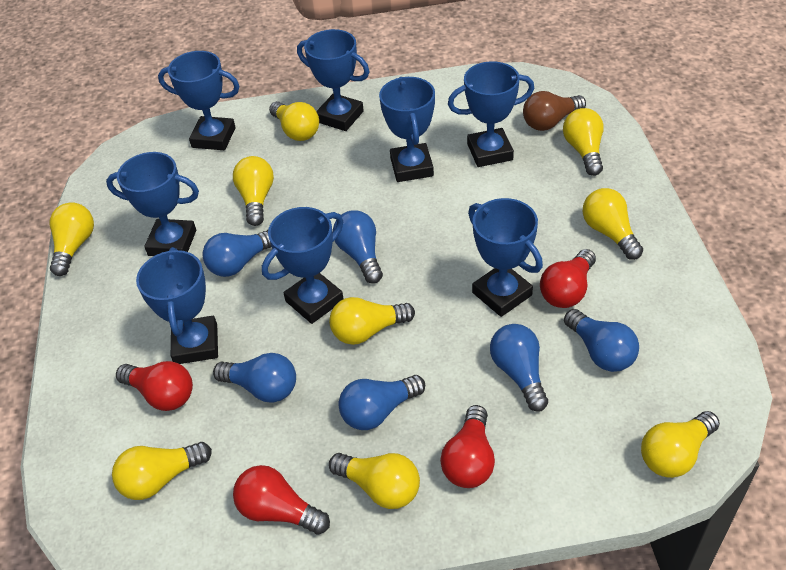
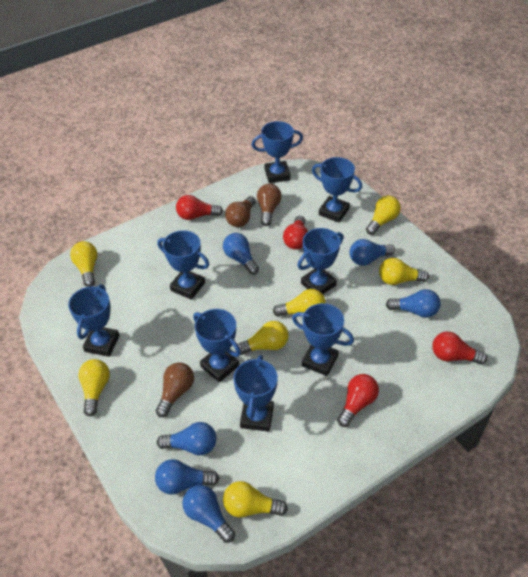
brown light bulb: 1 -> 3
yellow light bulb: 9 -> 7

